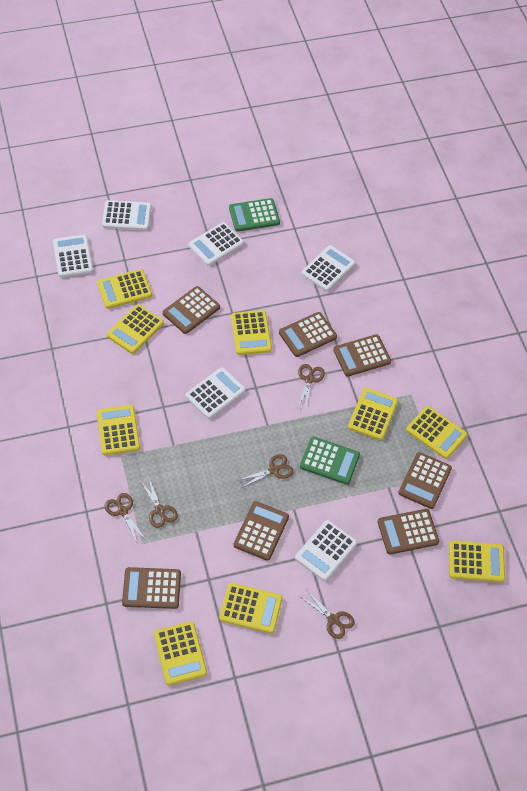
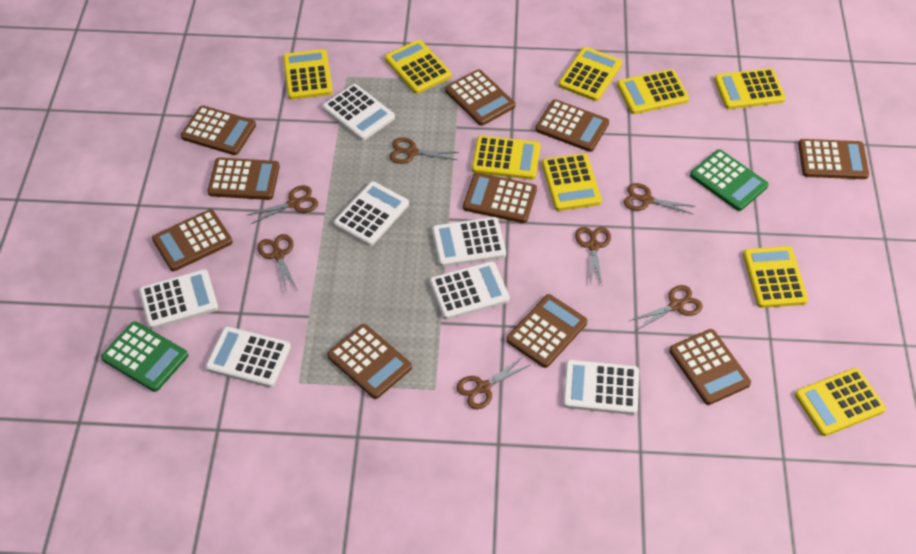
brown calculator: 7 -> 10
brown scissors: 5 -> 7
white calculator: 6 -> 7

